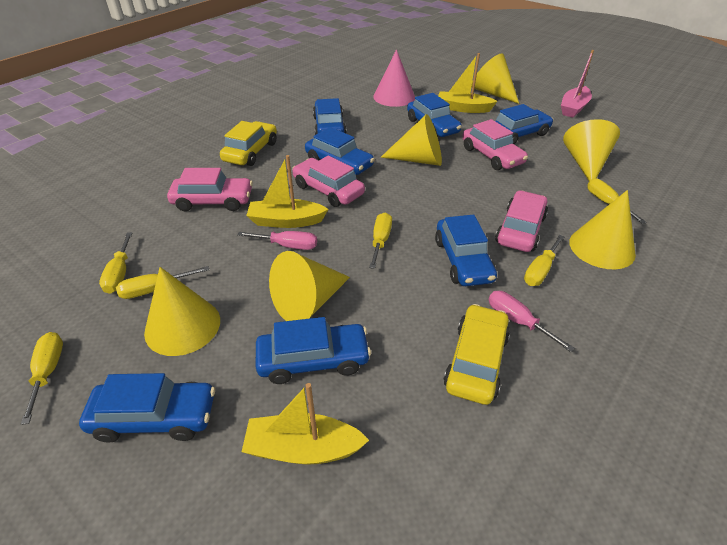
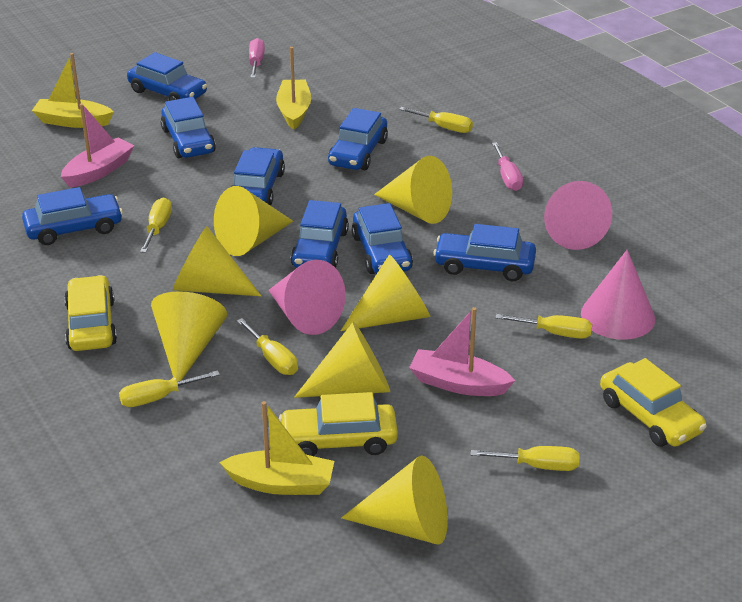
blue car: 7 -> 8
pink boat: 1 -> 2
pink car: 4 -> 0
pink cone: 1 -> 3
yellow car: 2 -> 3
yellow cone: 6 -> 7

